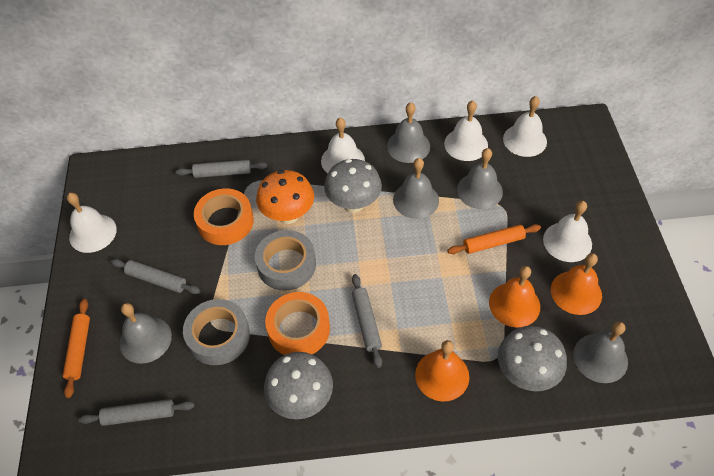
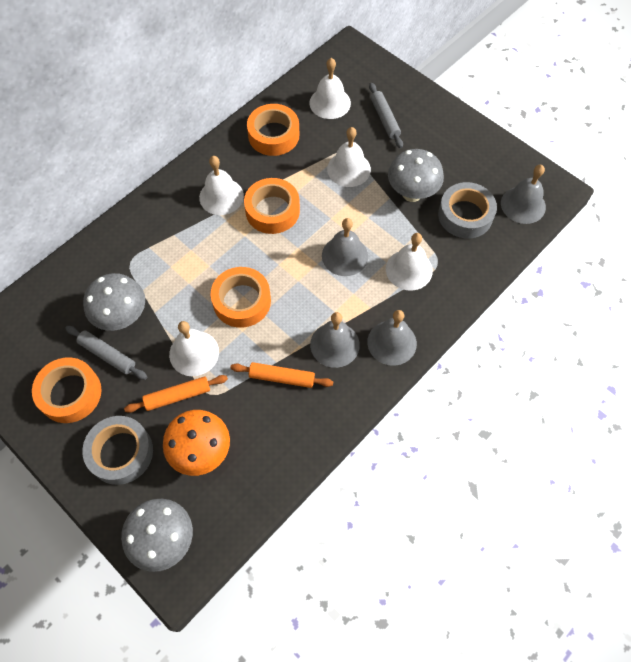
grey bell: 5 -> 4
grey rolling pin: 4 -> 2
orange bell: 3 -> 0
orange tape: 2 -> 4

